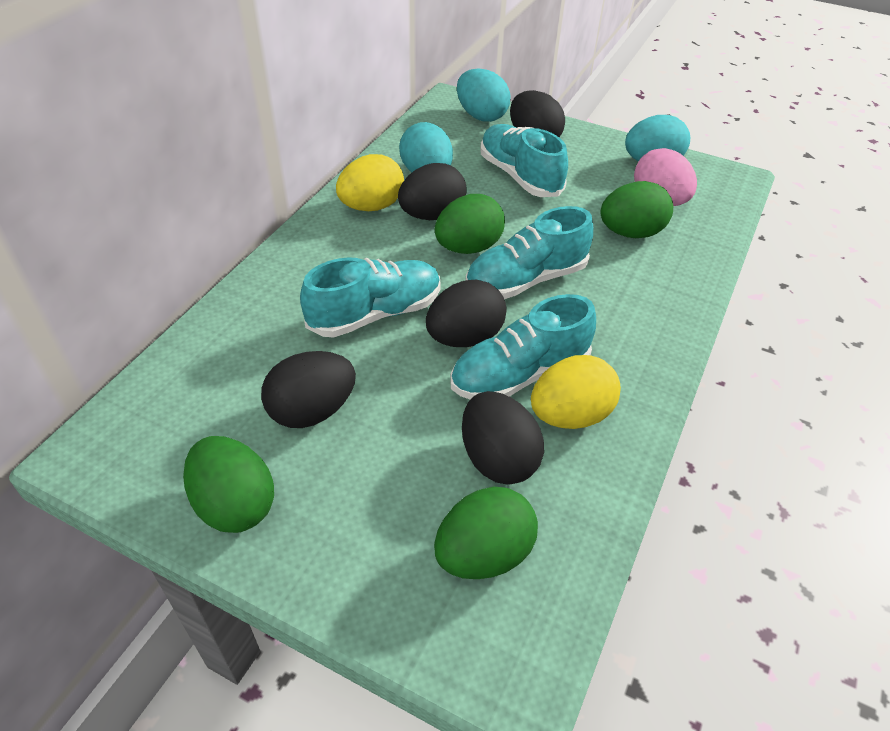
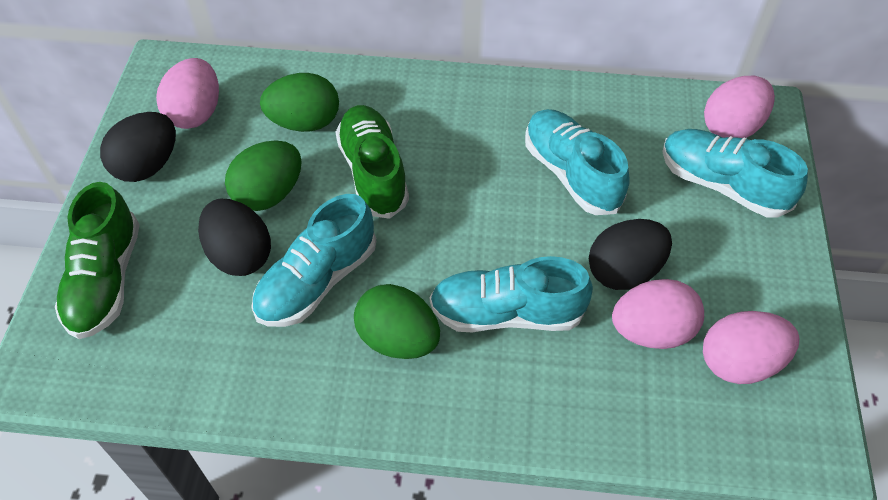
black egg: 5 -> 3
green egg: 4 -> 3
green shoe: 0 -> 2
pink egg: 1 -> 4
turquoise egg: 3 -> 0
yellow egg: 2 -> 0

